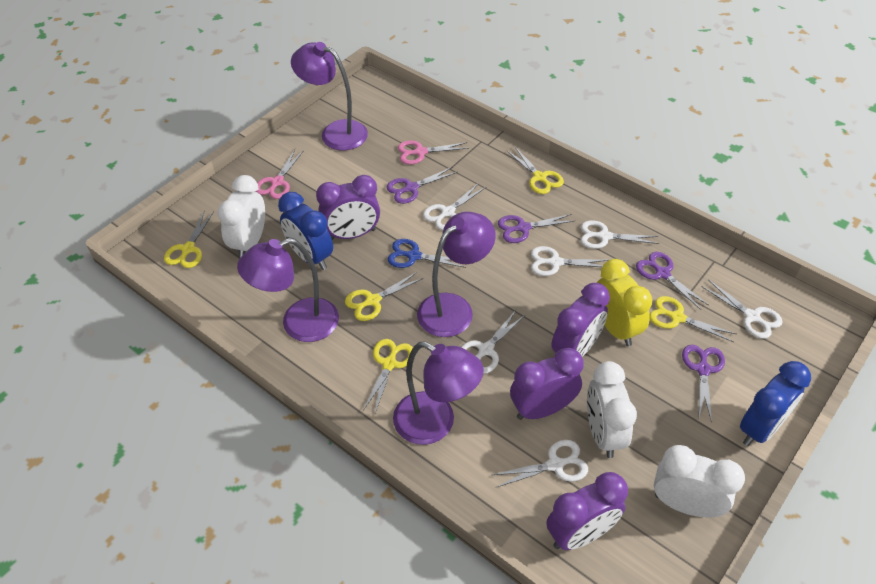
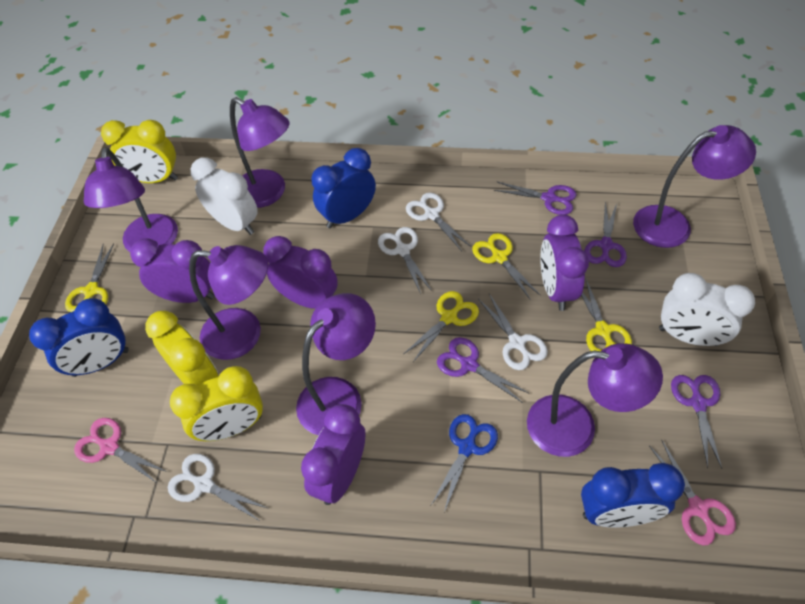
blue clock: 2 -> 3
purple lamp: 4 -> 6
white clock: 3 -> 2
white scissors: 6 -> 4
yellow clock: 1 -> 3
yellow scissors: 5 -> 4

